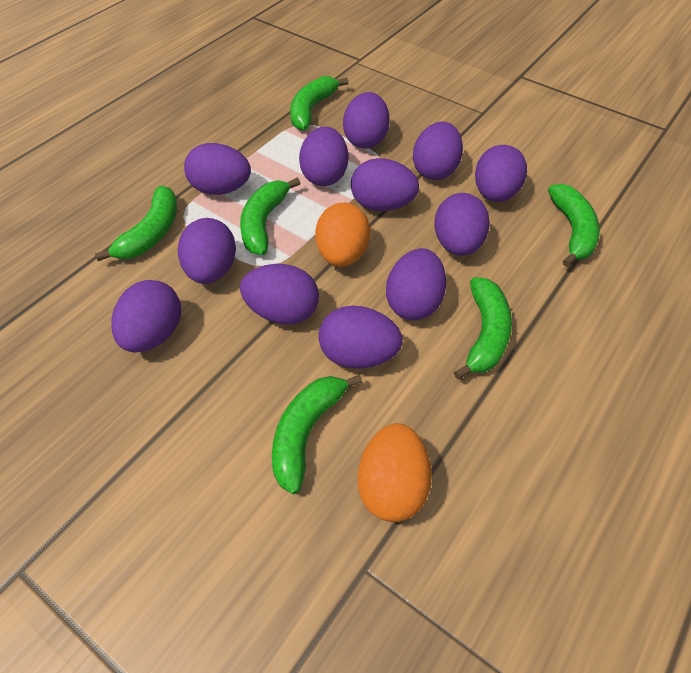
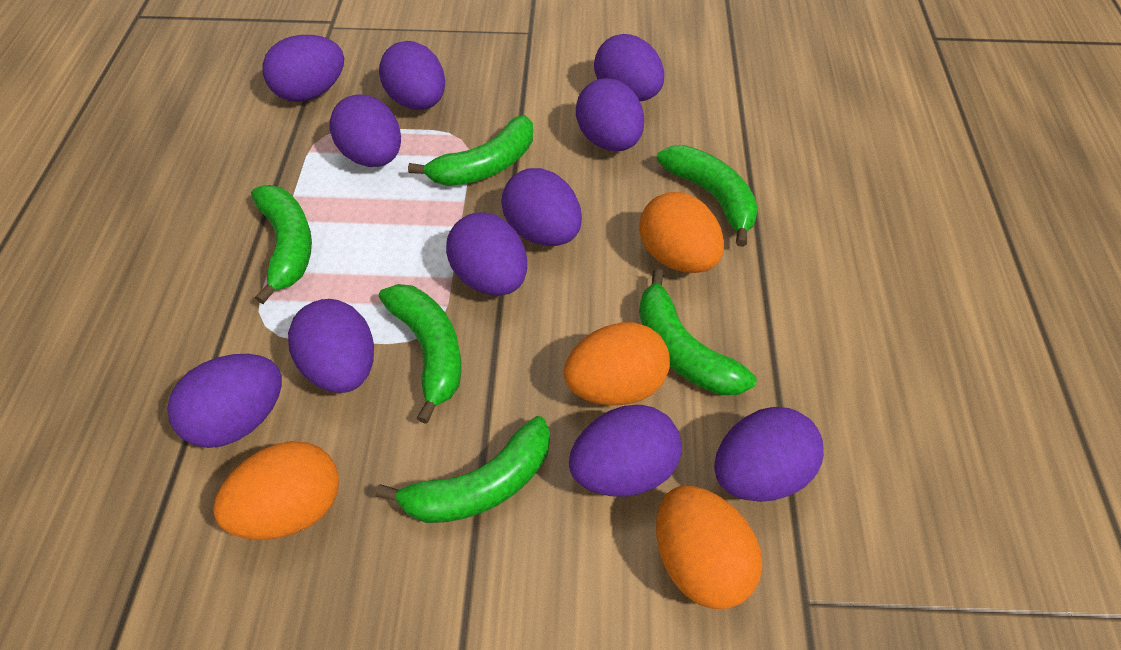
orange egg: 2 -> 4
purple egg: 12 -> 11

